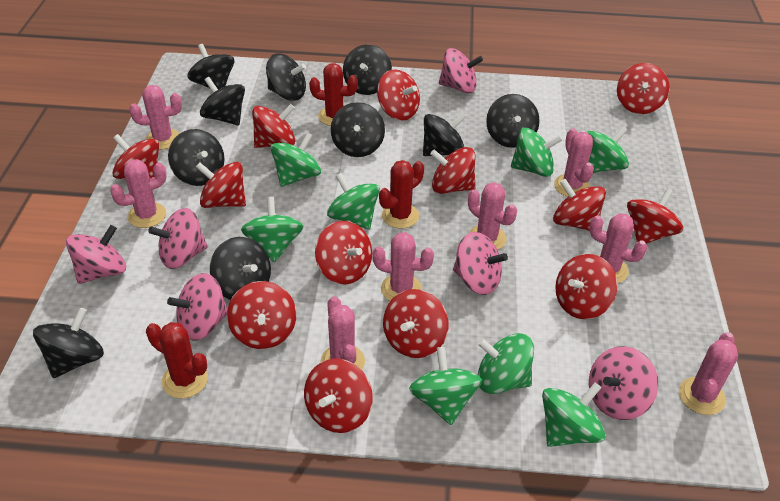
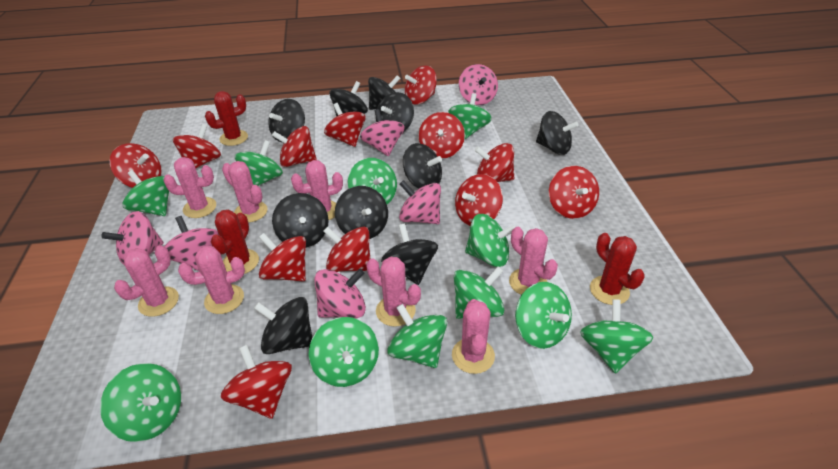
green spinning top: 8 -> 11
red spinning top: 13 -> 12

